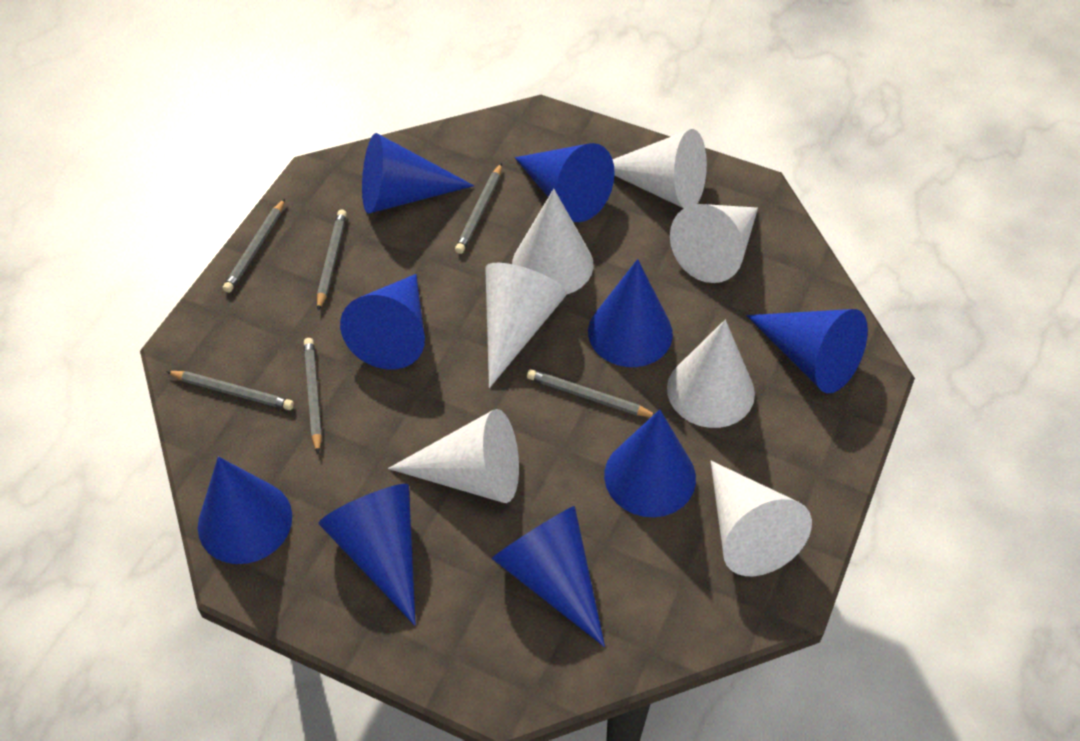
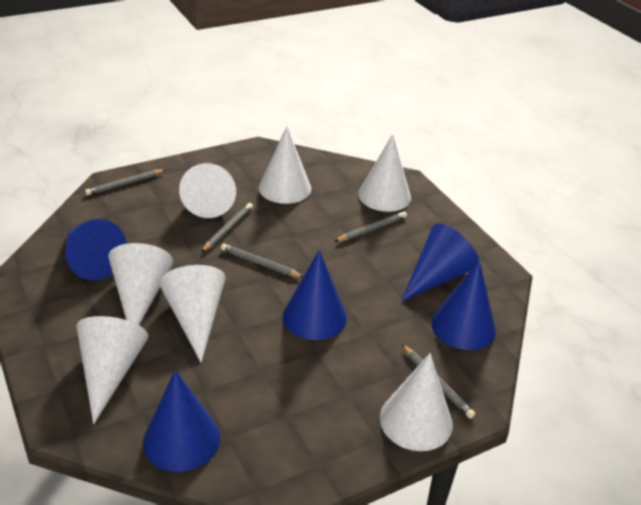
blue cone: 9 -> 5
grey pencil: 6 -> 5

